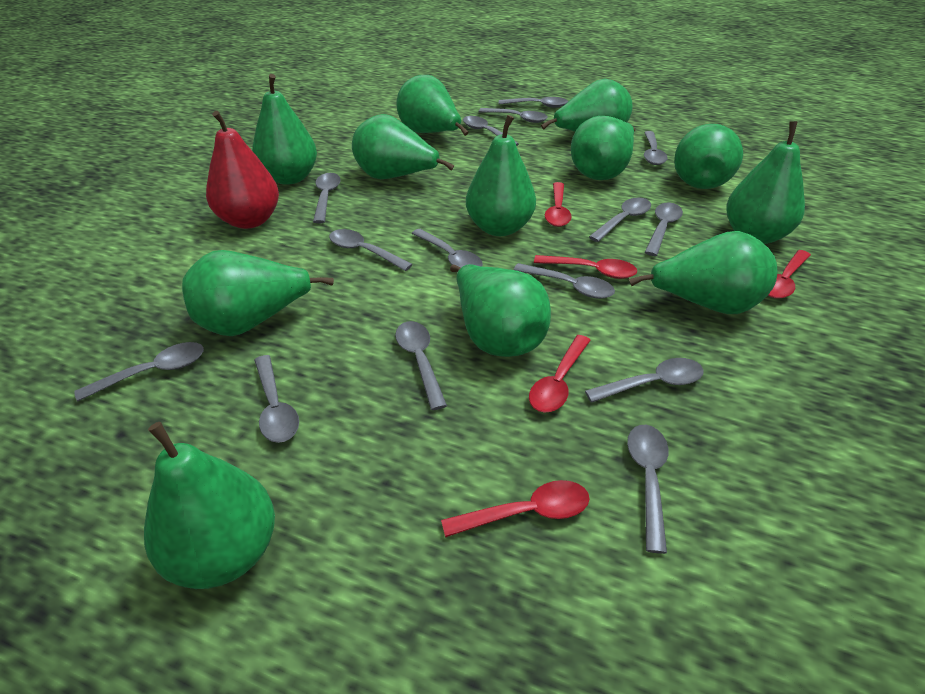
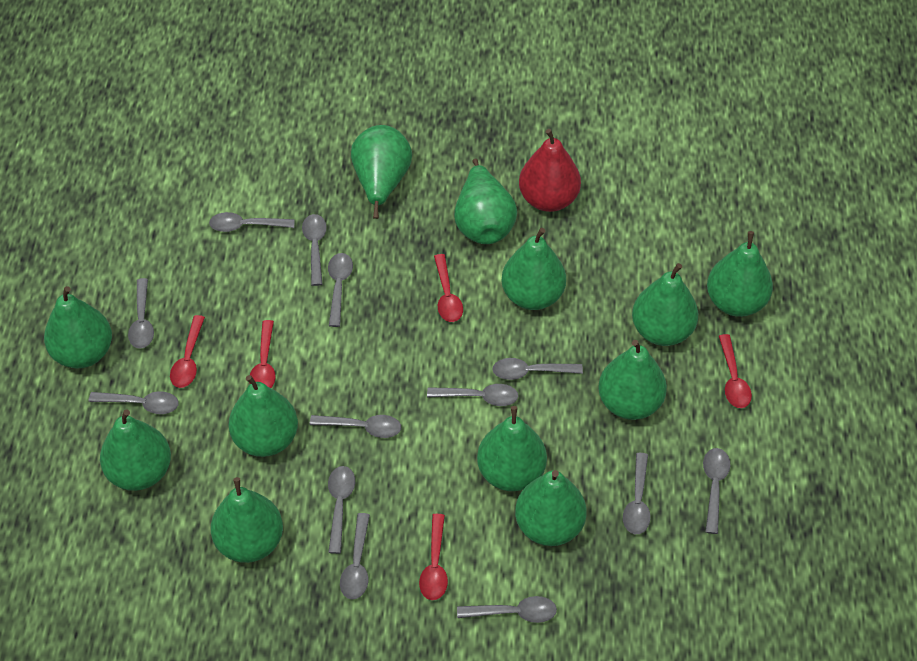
grey spoon: 15 -> 13

